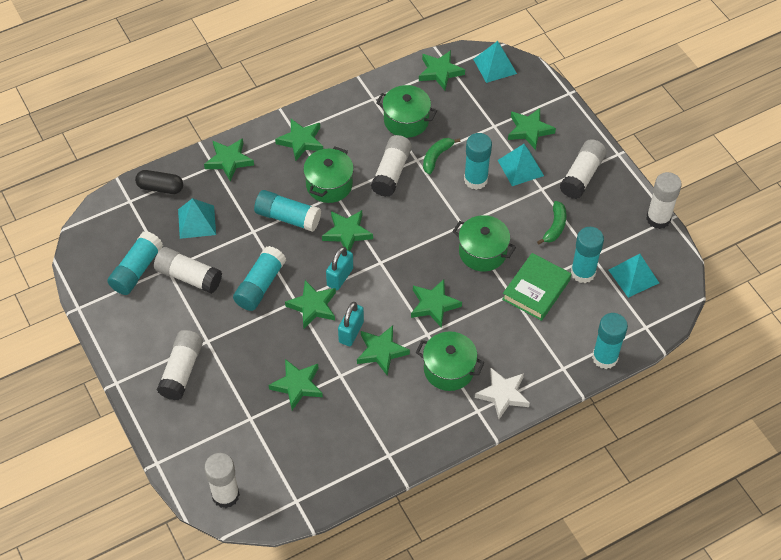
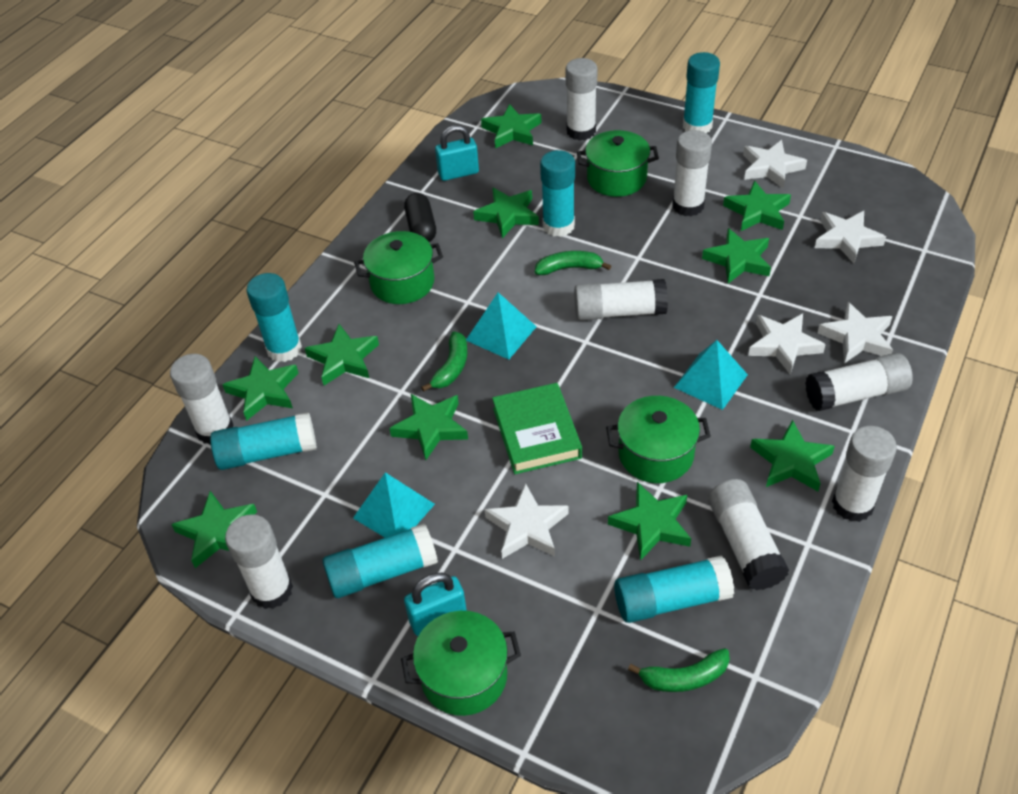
green banana: 2 -> 3
green star: 9 -> 10
turquoise pyramid: 4 -> 3
white glue stick: 6 -> 8
white star: 1 -> 5

